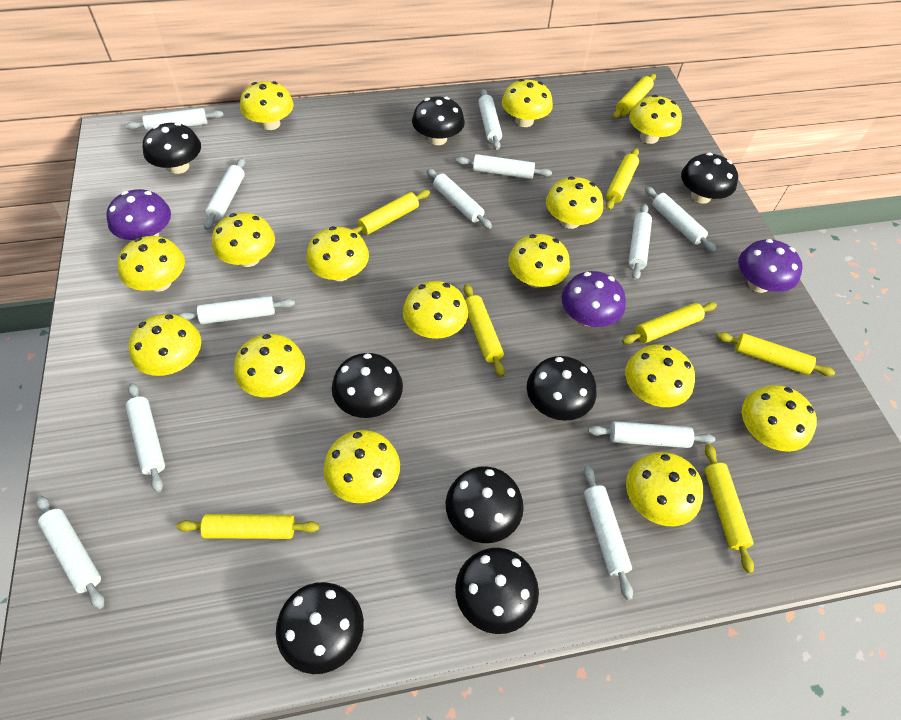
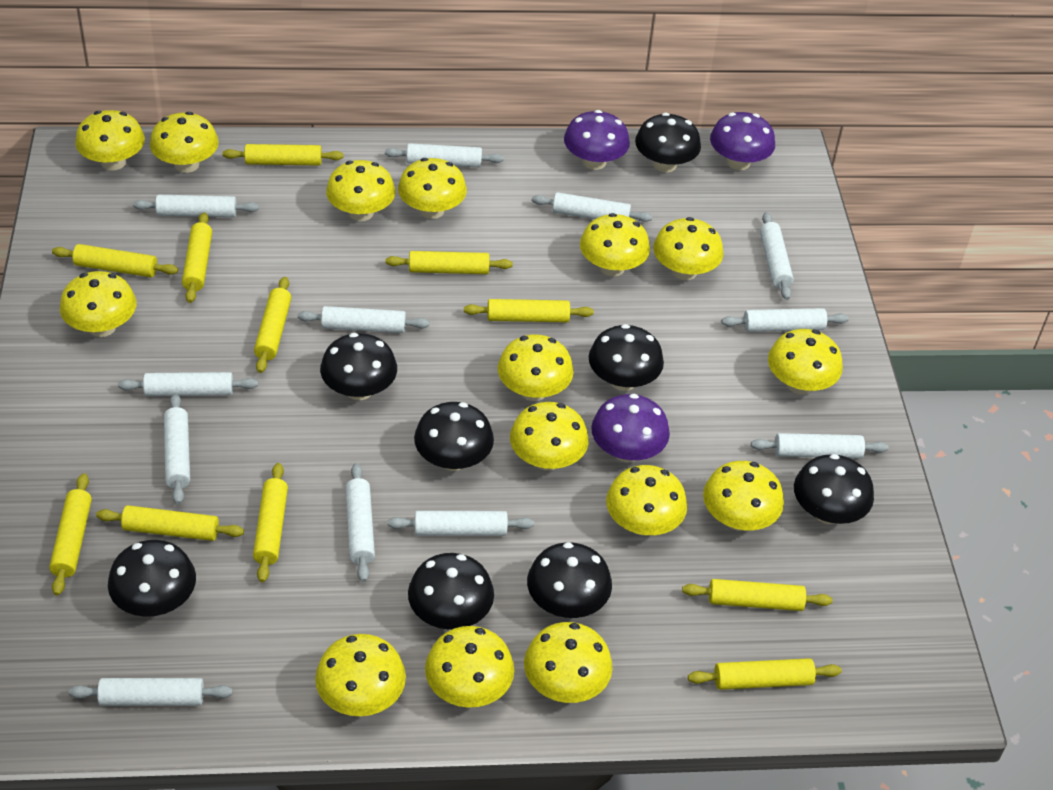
yellow rolling pin: 8 -> 11

